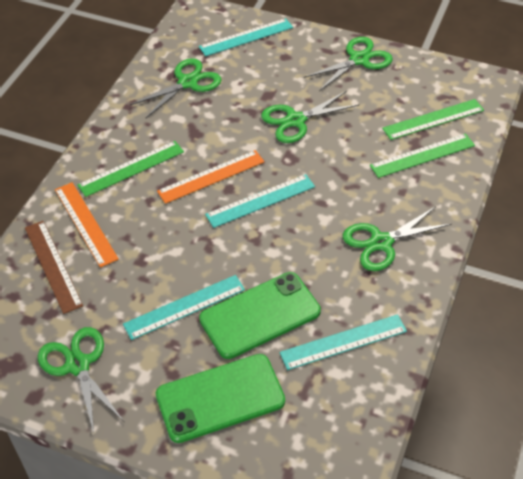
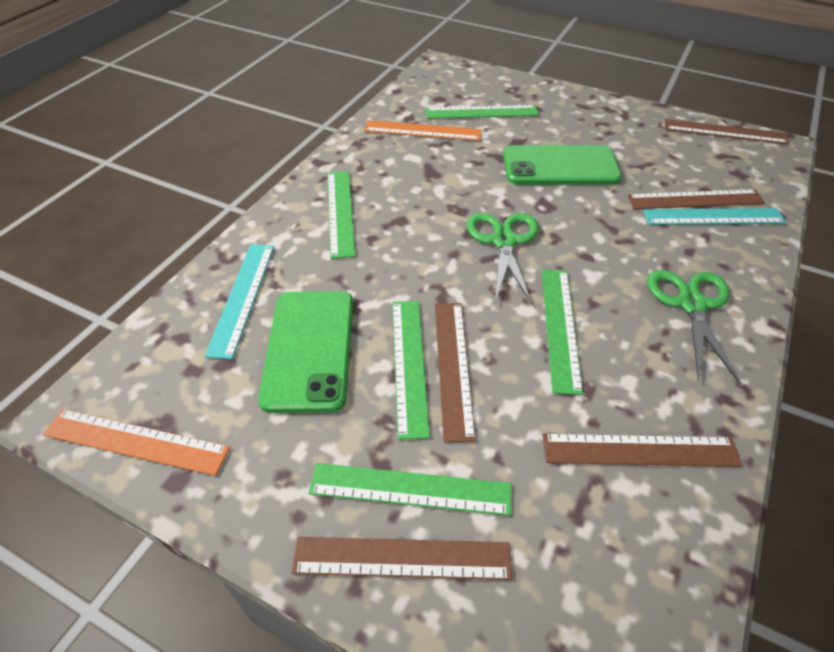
brown ruler: 1 -> 5
green ruler: 3 -> 5
green scissors: 5 -> 2
turquoise ruler: 4 -> 2

